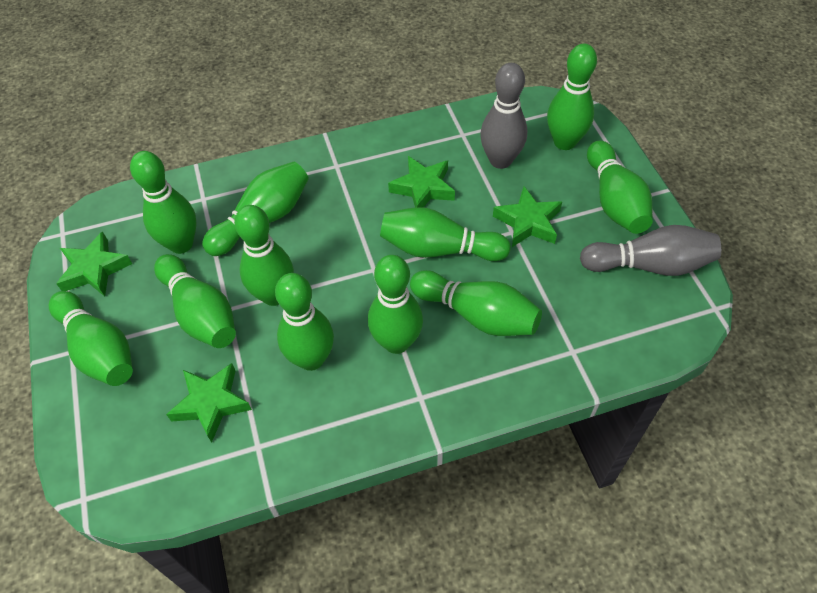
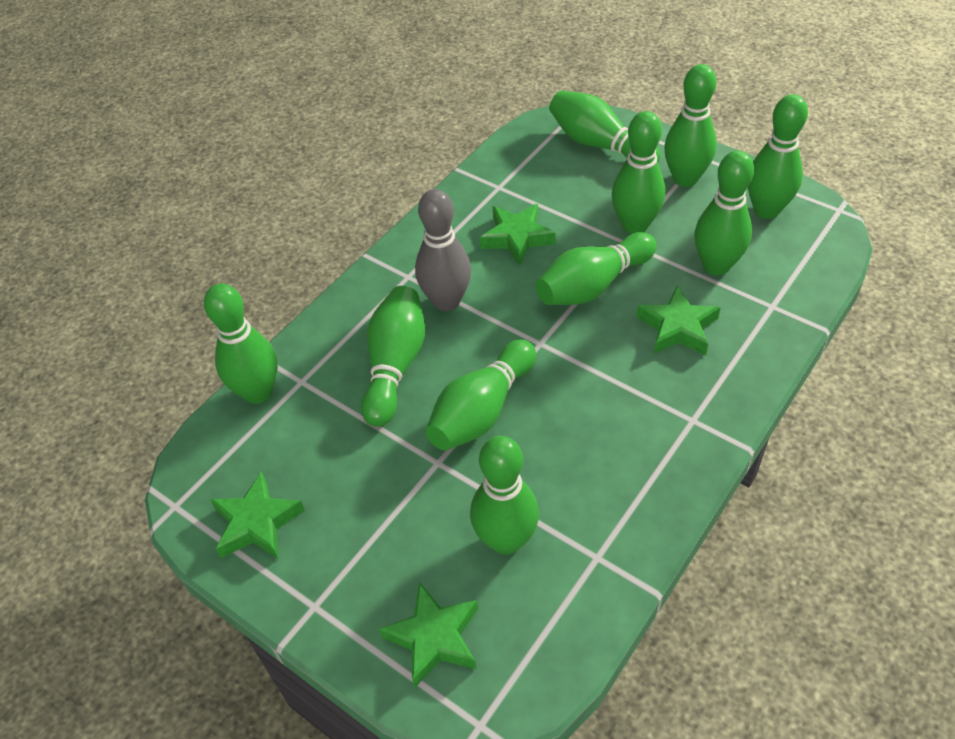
green bowling pin: 11 -> 10
grey bowling pin: 2 -> 1

